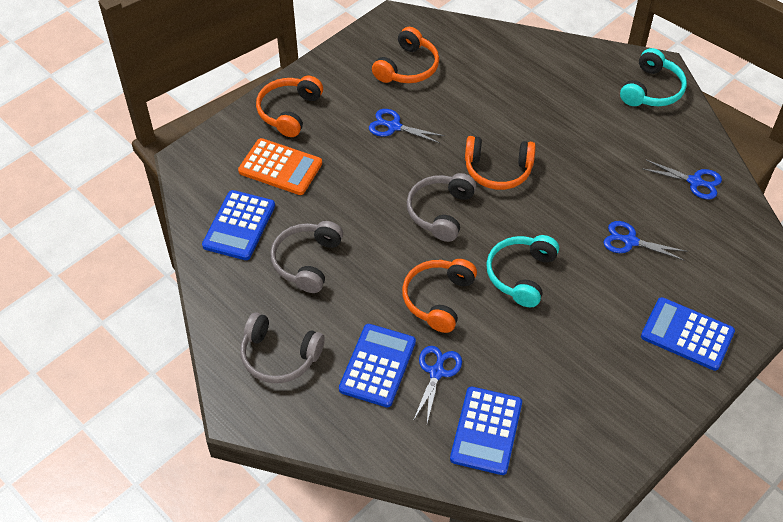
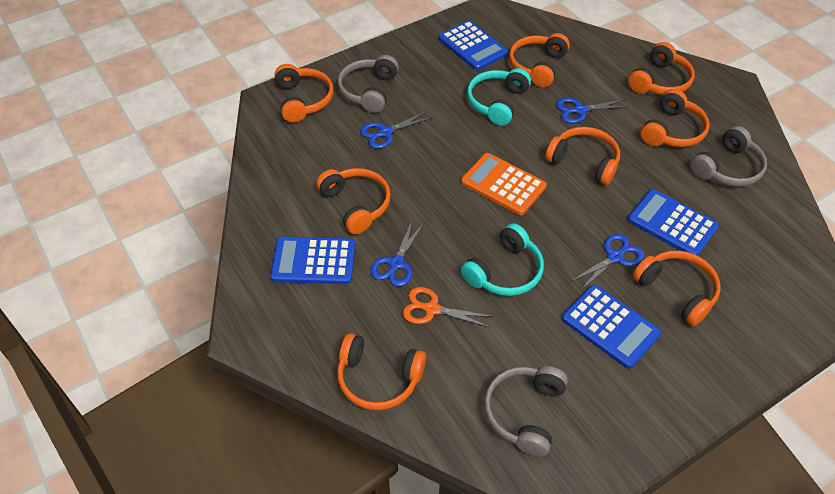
orange headphones: 4 -> 8
orange scissors: 0 -> 1

